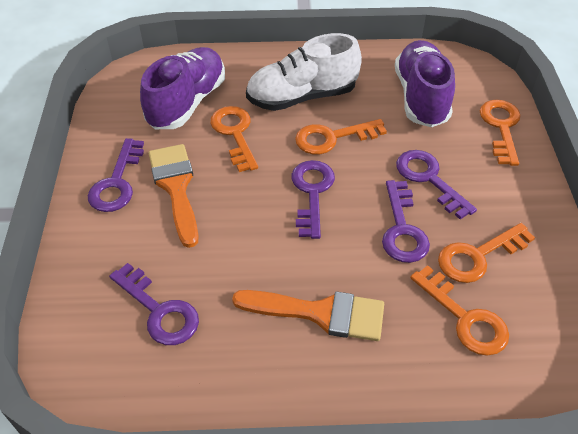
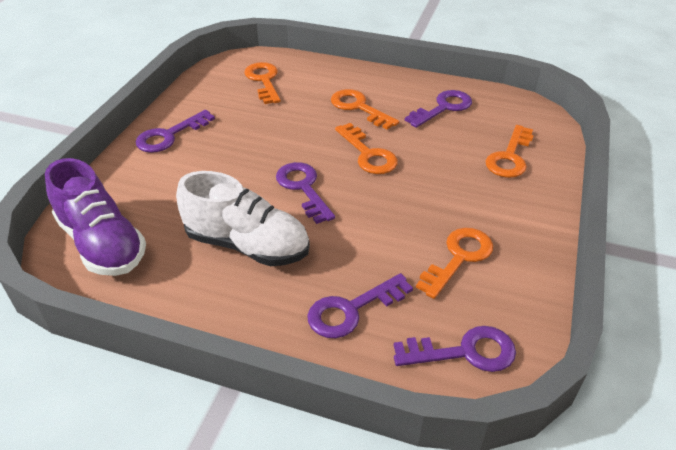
orange brush: 2 -> 0
purple shoe: 2 -> 1

